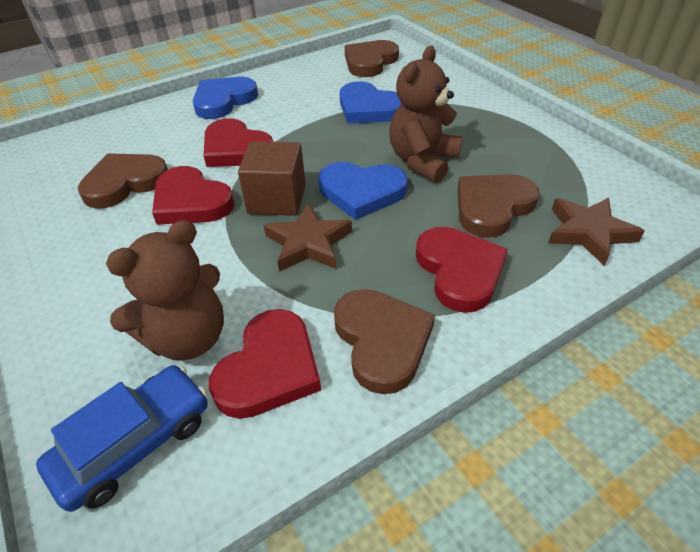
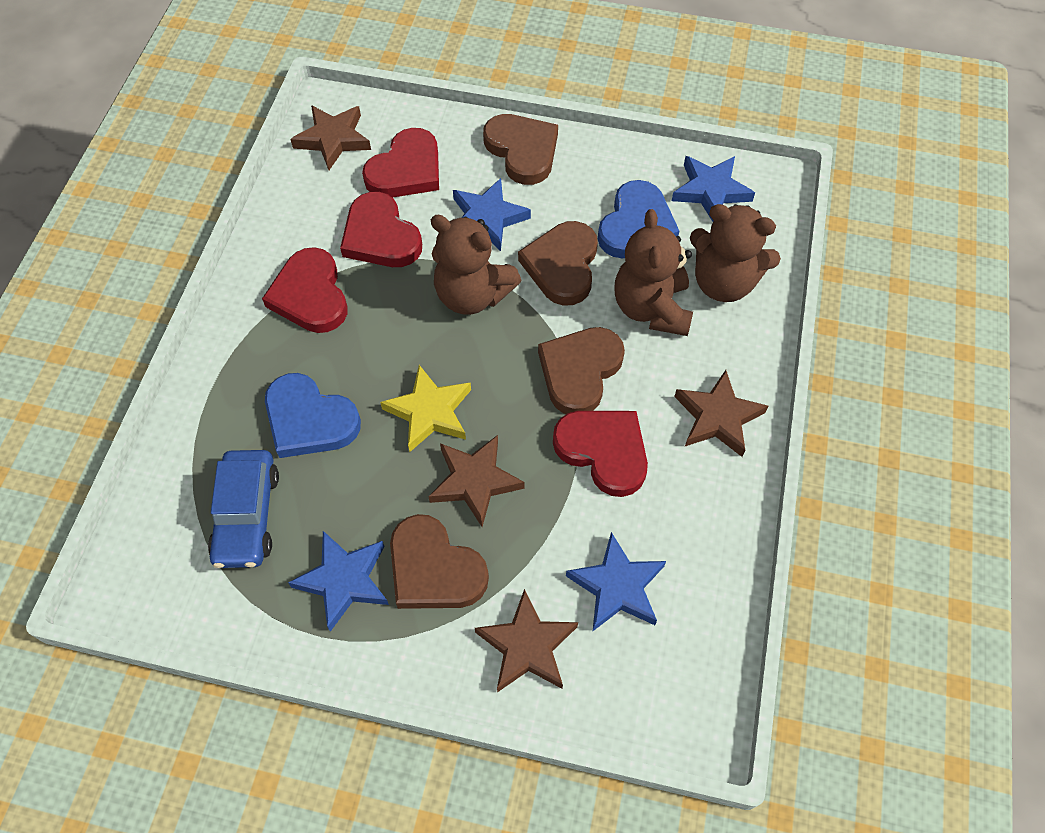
blue heart: 3 -> 2
blue star: 0 -> 4
brown cube: 1 -> 0
brown star: 2 -> 4
brown teddy bear: 2 -> 3
yellow star: 0 -> 1

